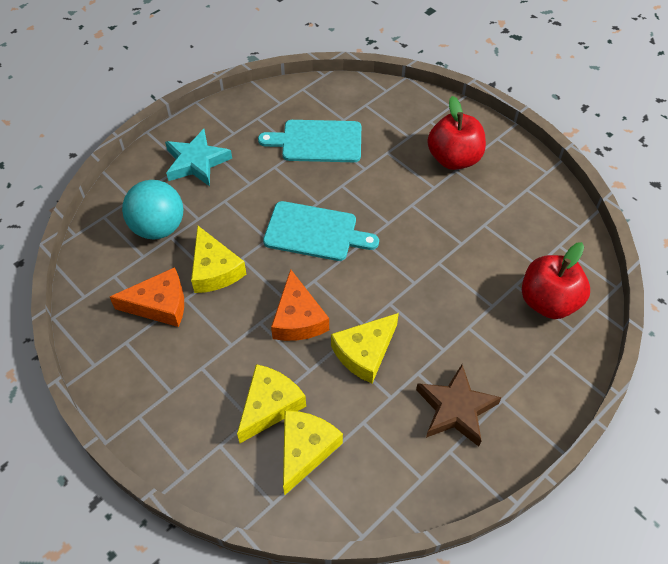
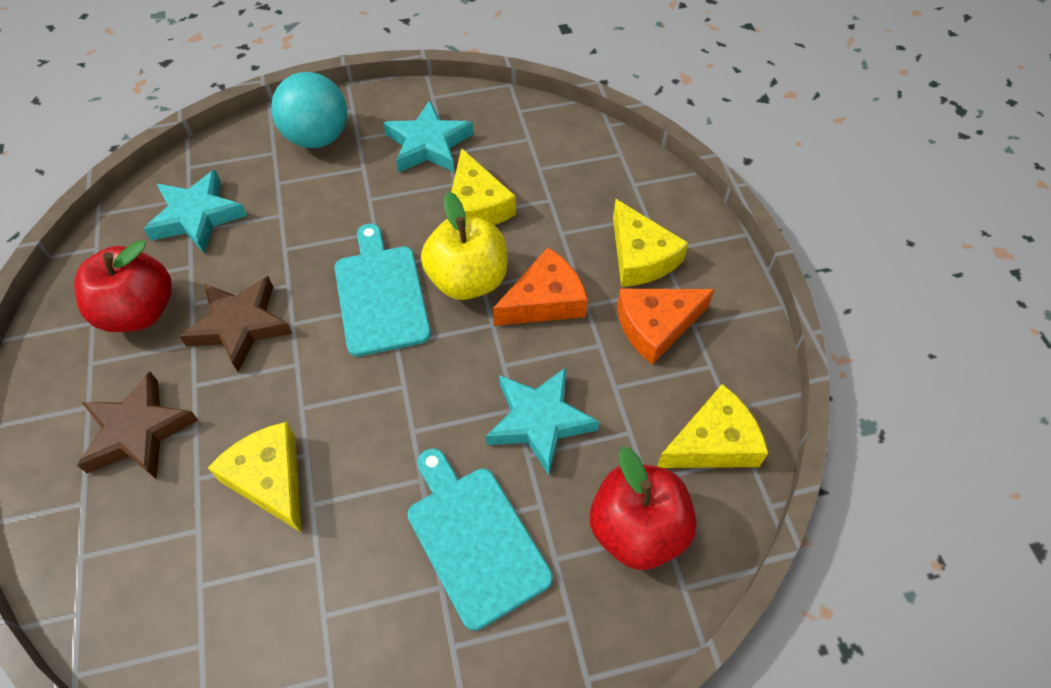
brown star: 1 -> 2
turquoise star: 1 -> 3
yellow apple: 0 -> 1

